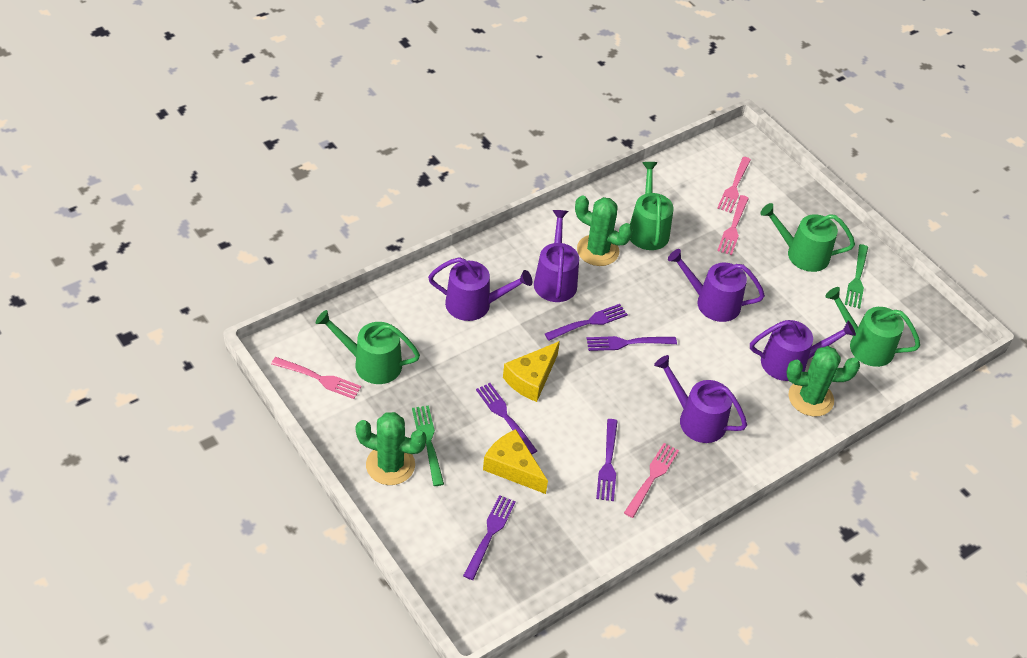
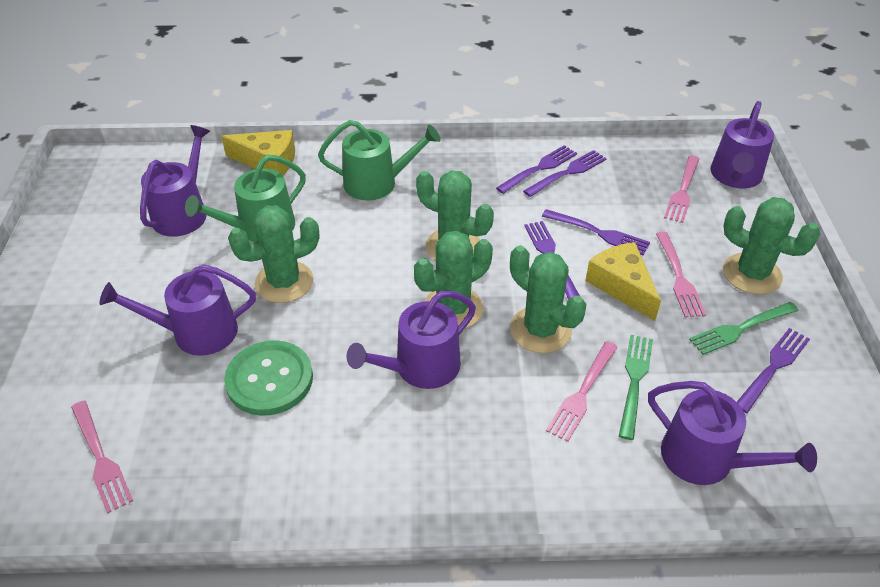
green button: 0 -> 1
green cactus: 3 -> 5
green watering can: 4 -> 2

